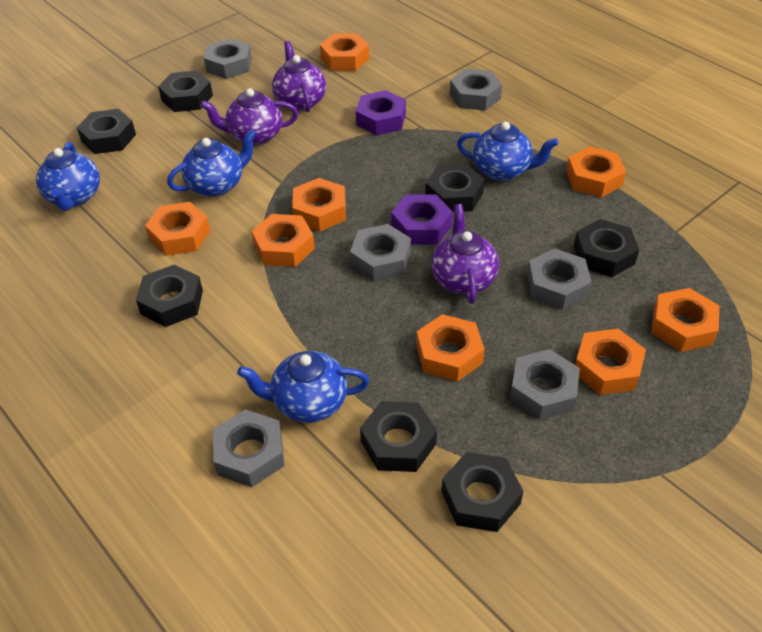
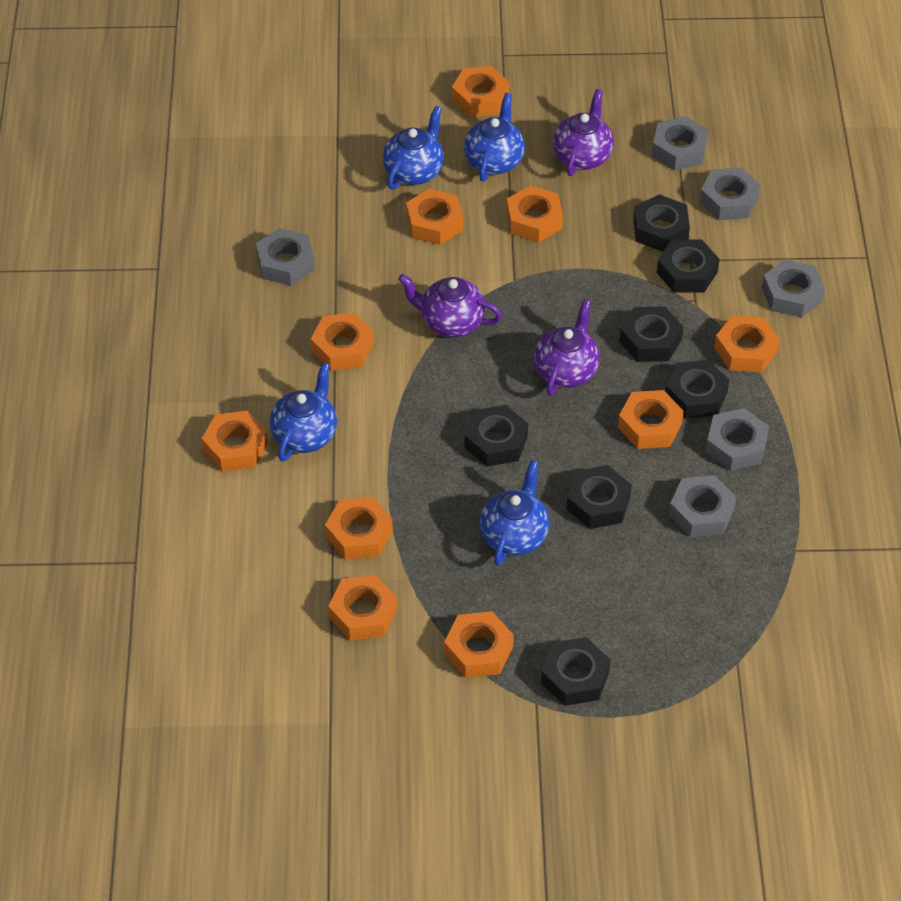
orange nut: 8 -> 10
purple nut: 2 -> 0

